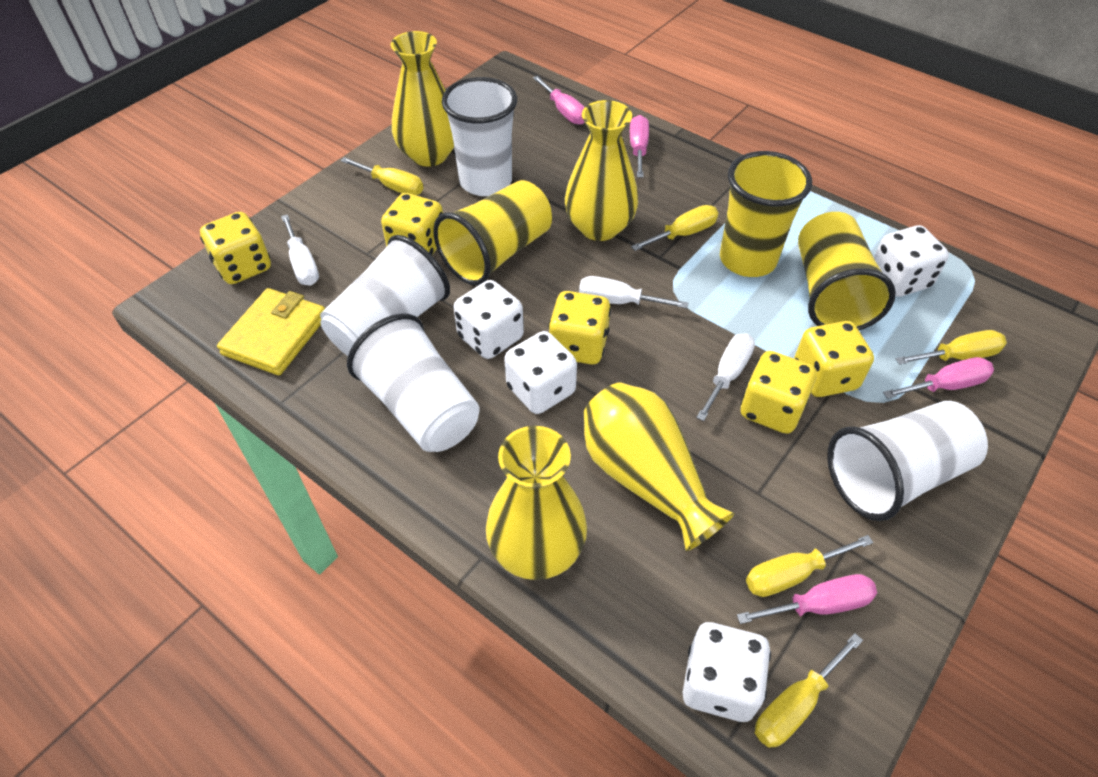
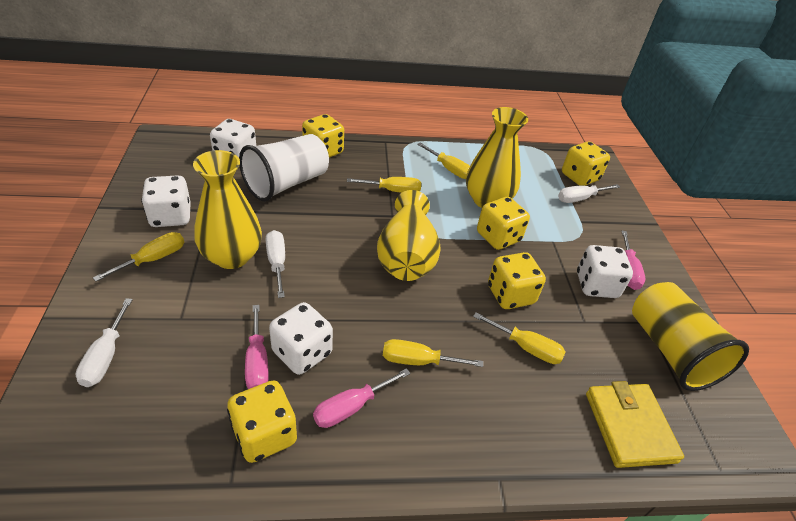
pink screwdriver: 4 -> 3
white cup: 4 -> 1
yellow cup: 3 -> 1
yellow vase: 4 -> 3

